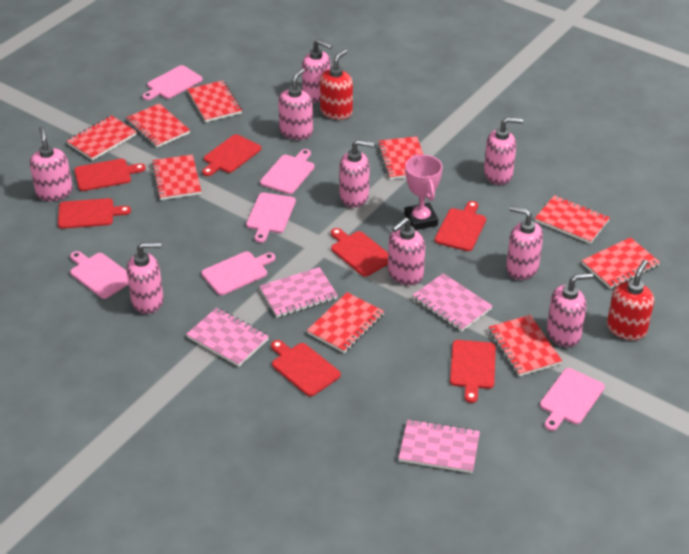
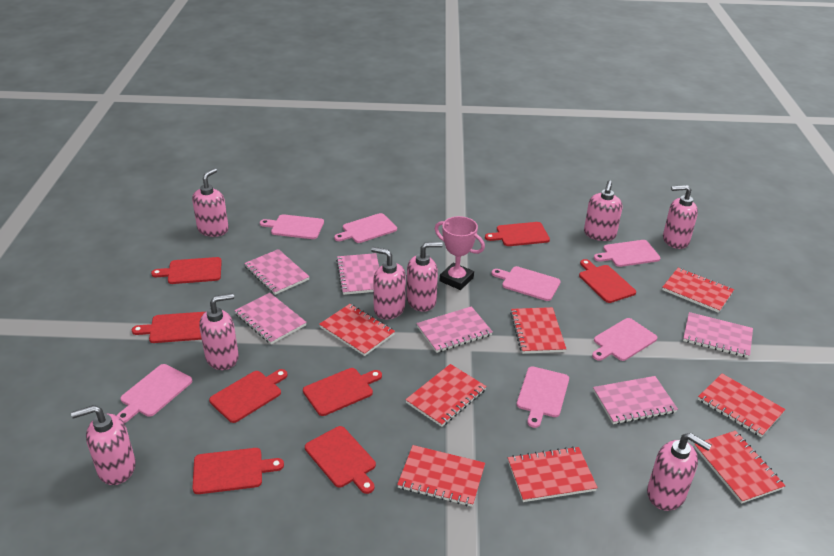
pink cutting board: 6 -> 7
pink notebook: 4 -> 6
pink soap dispenser: 9 -> 8
red cutting board: 7 -> 8
red notebook: 9 -> 8
red soap dispenser: 2 -> 0

